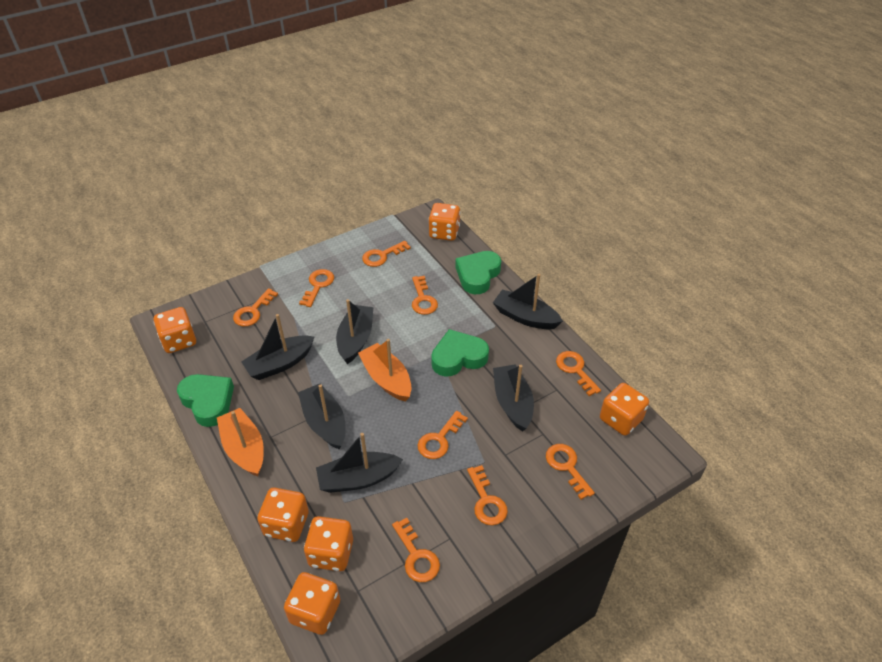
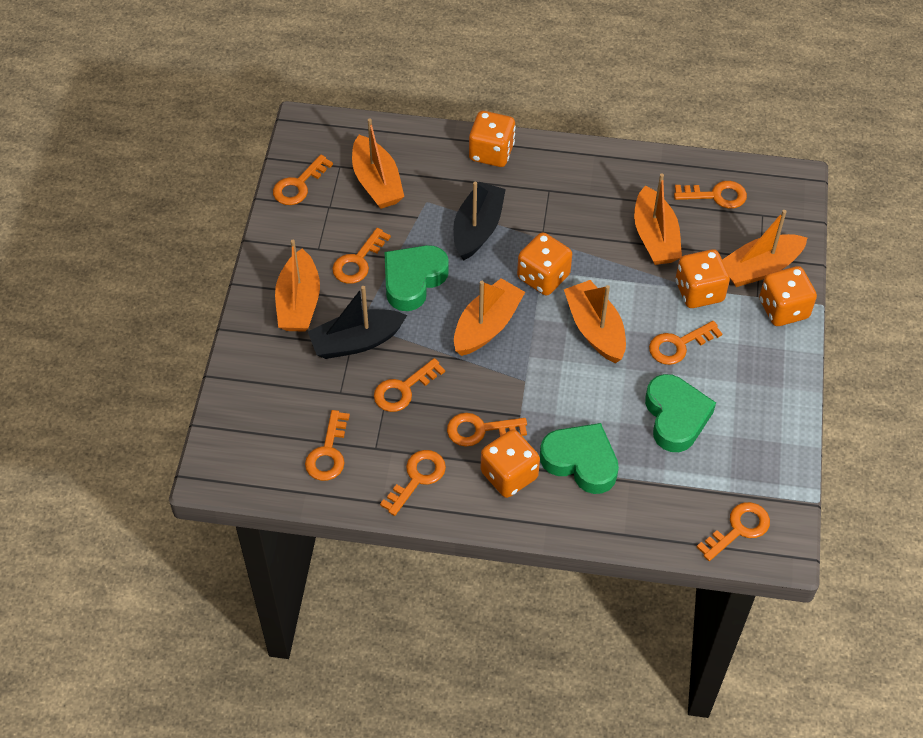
black boat: 6 -> 2
orange boat: 2 -> 6
orange dice: 6 -> 5

